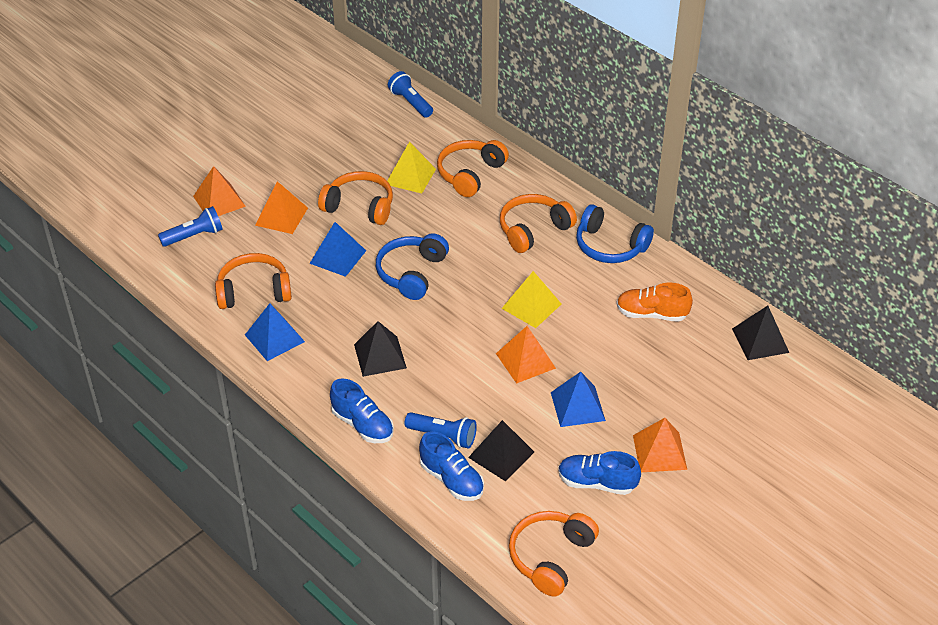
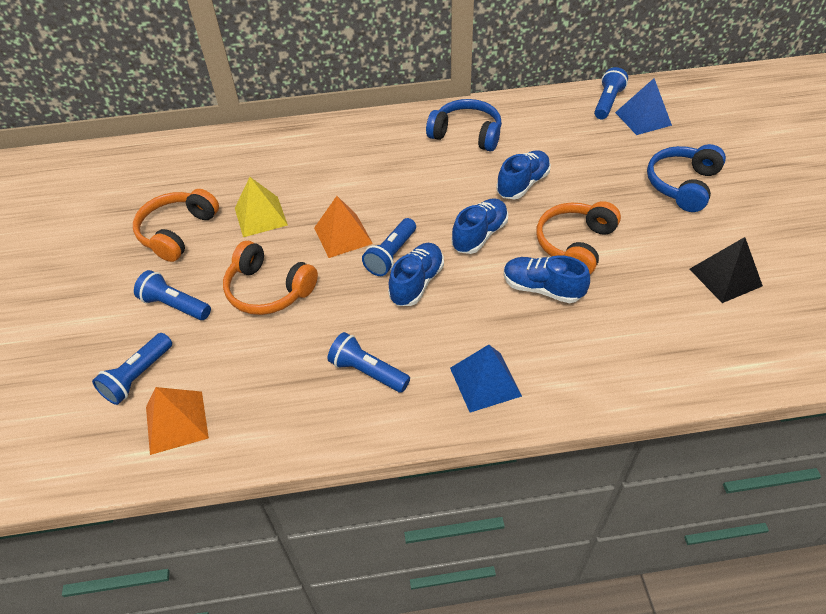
black pyramid: 3 -> 1
blue flashlight: 3 -> 5
blue pyramid: 3 -> 2
blue shoe: 3 -> 4
orange headphones: 5 -> 3
orange pyramid: 4 -> 2
orange shoe: 1 -> 0
yellow pyramid: 2 -> 1

